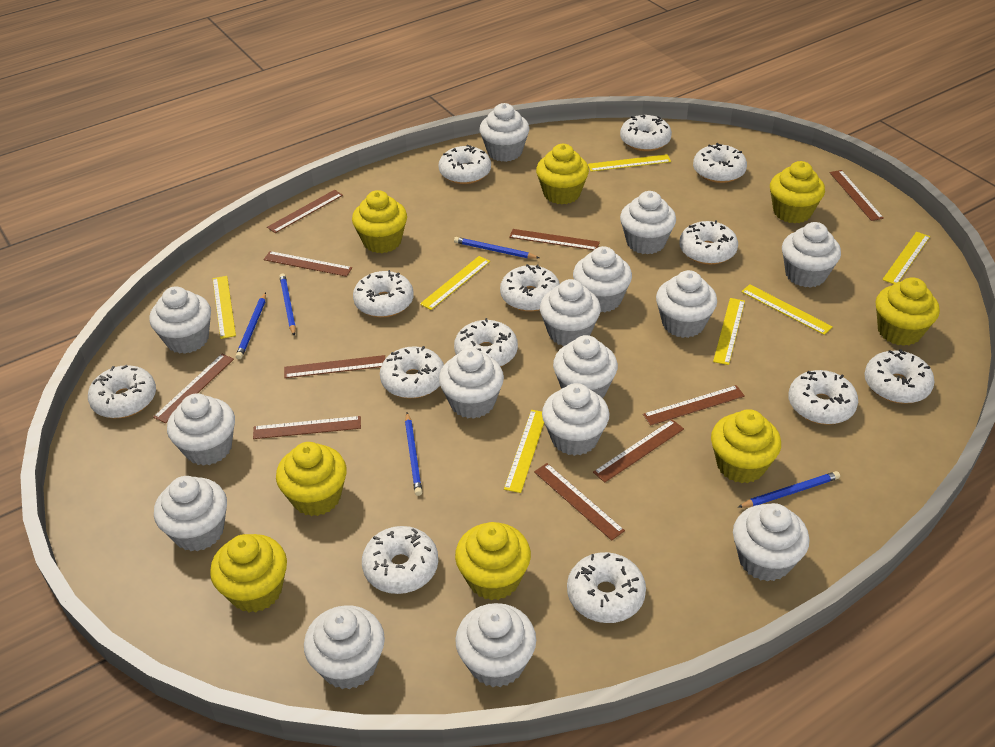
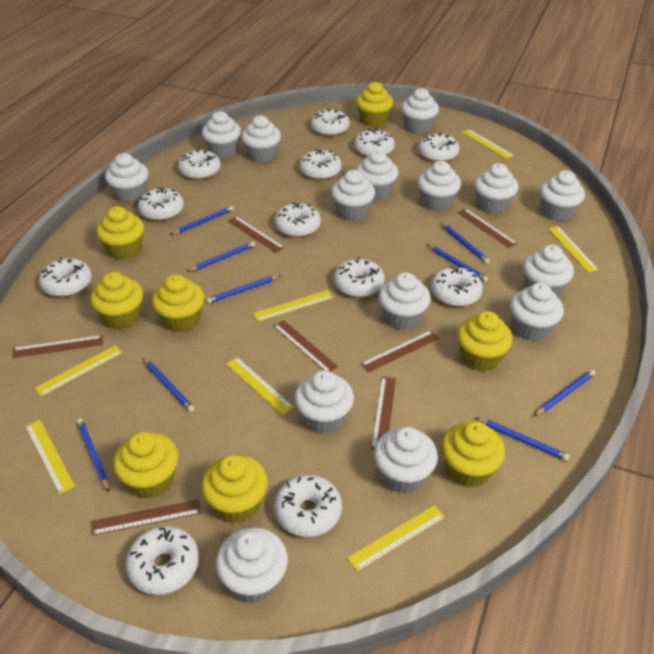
blue pencil: 5 -> 9
brown ruler: 10 -> 7
white donut: 13 -> 12

